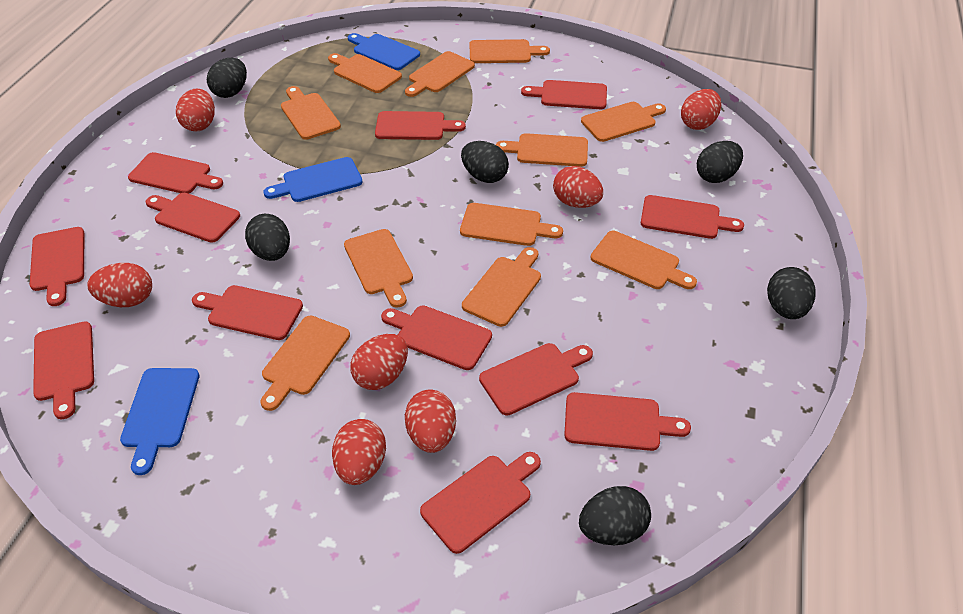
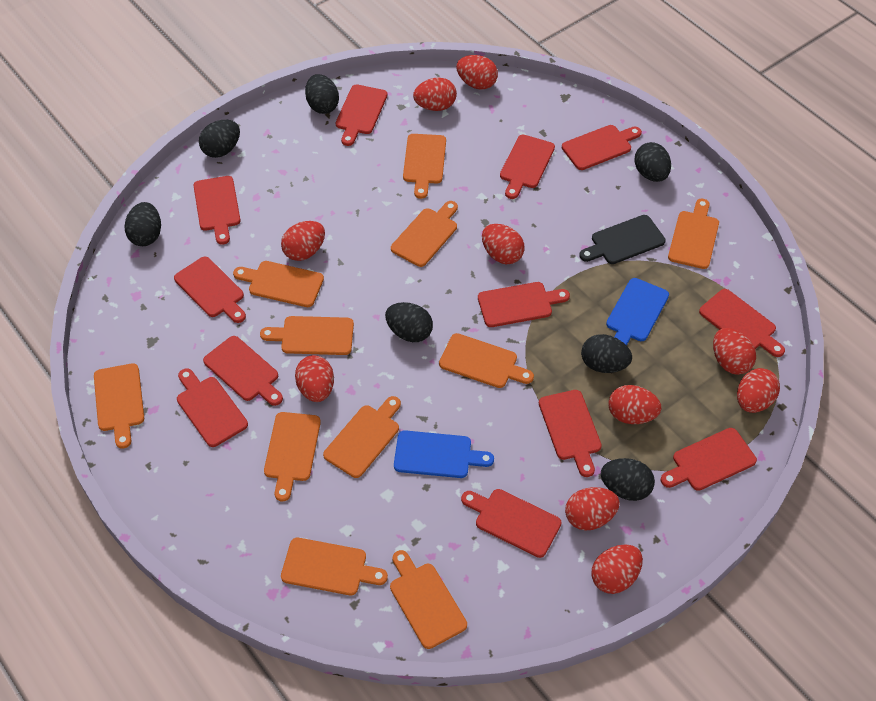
black cutting board: 0 -> 1
black egg: 6 -> 7
blue cutting board: 3 -> 2
red egg: 7 -> 10

